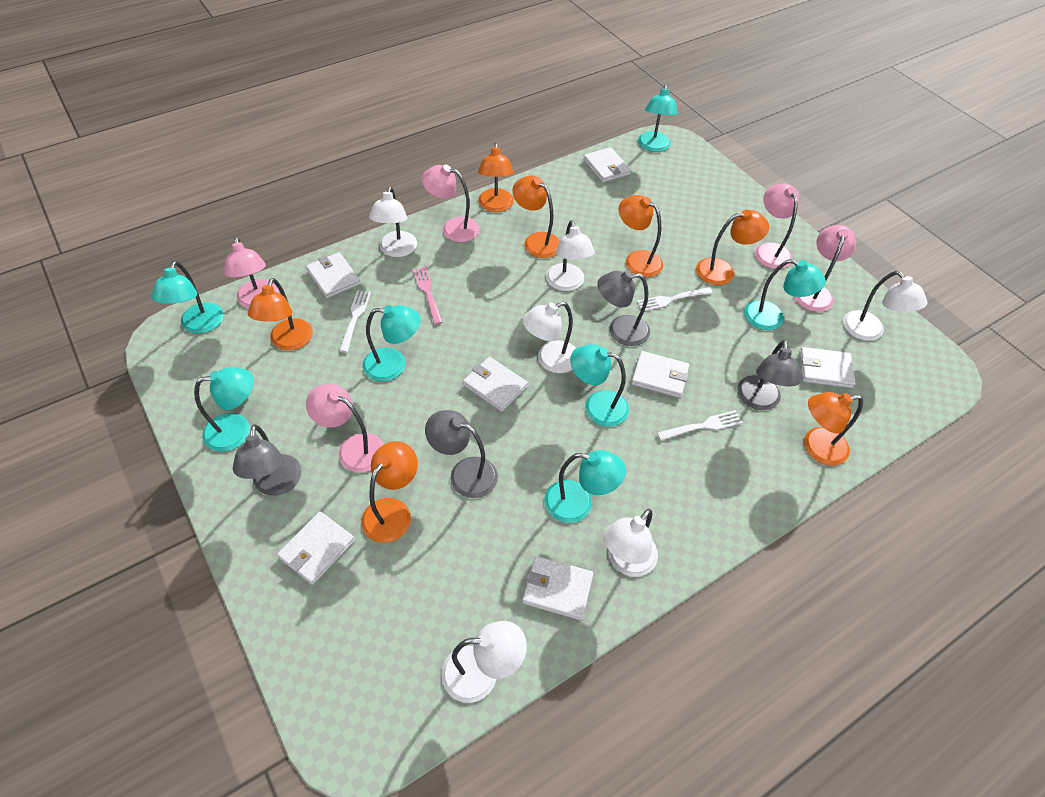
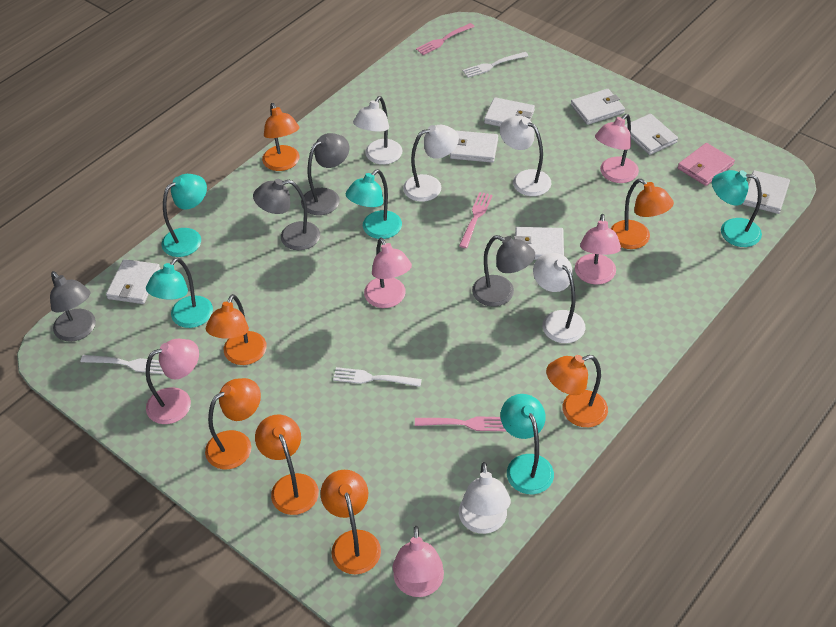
pink fork: 1 -> 3
pink wallet: 0 -> 1
turquoise lamp: 7 -> 5
white lamp: 6 -> 5

